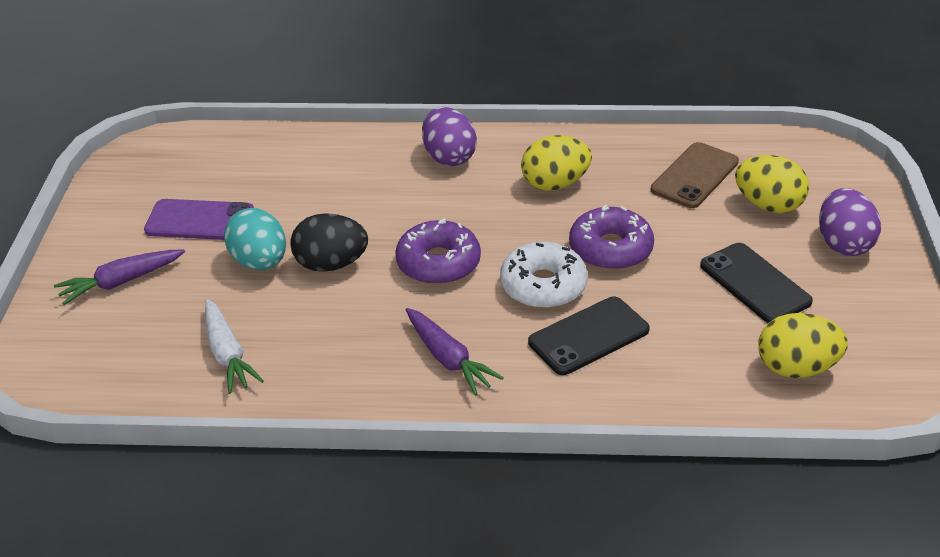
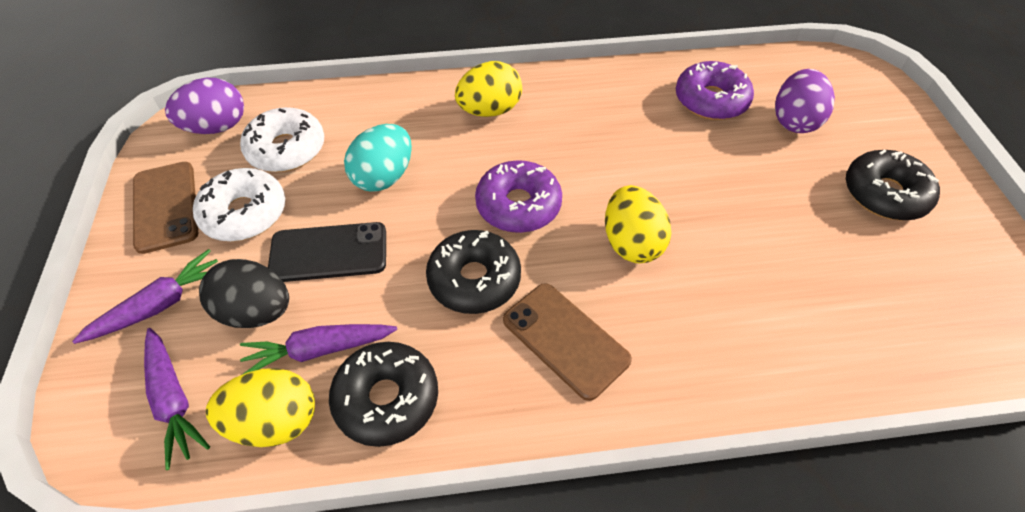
black donut: 0 -> 3
black phone: 2 -> 1
brown phone: 1 -> 2
purple carrot: 2 -> 3
purple phone: 1 -> 0
white carrot: 1 -> 0
white donut: 1 -> 2

